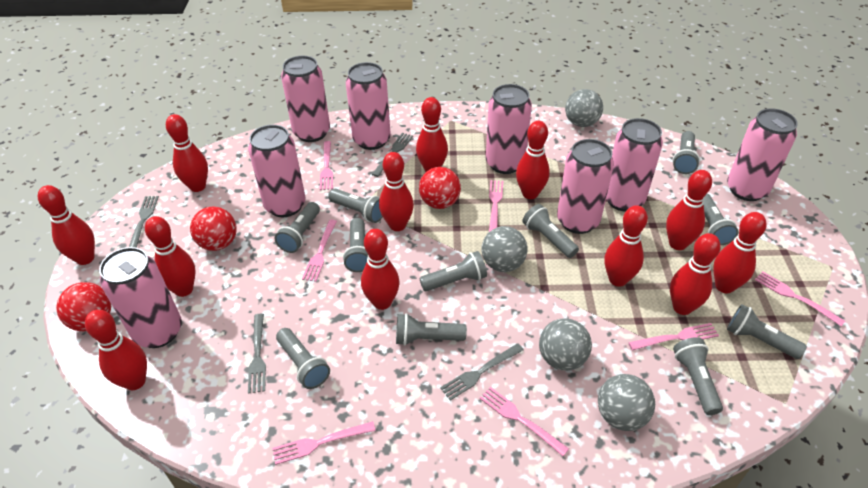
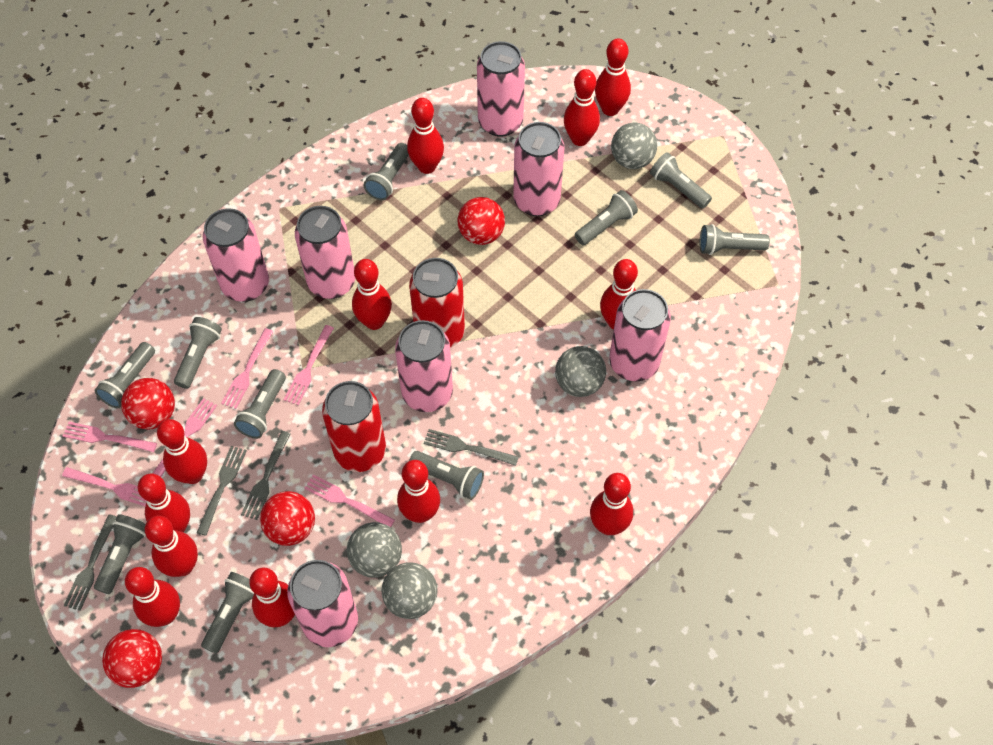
grey flashlight: 11 -> 10
pink can: 8 -> 7
pink fork: 7 -> 6
red ball: 3 -> 4
red can: 0 -> 2

